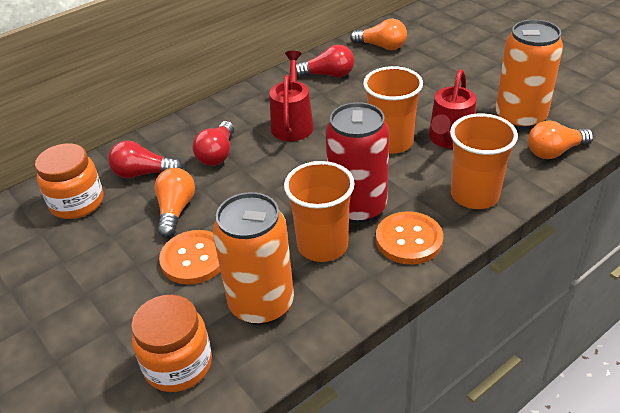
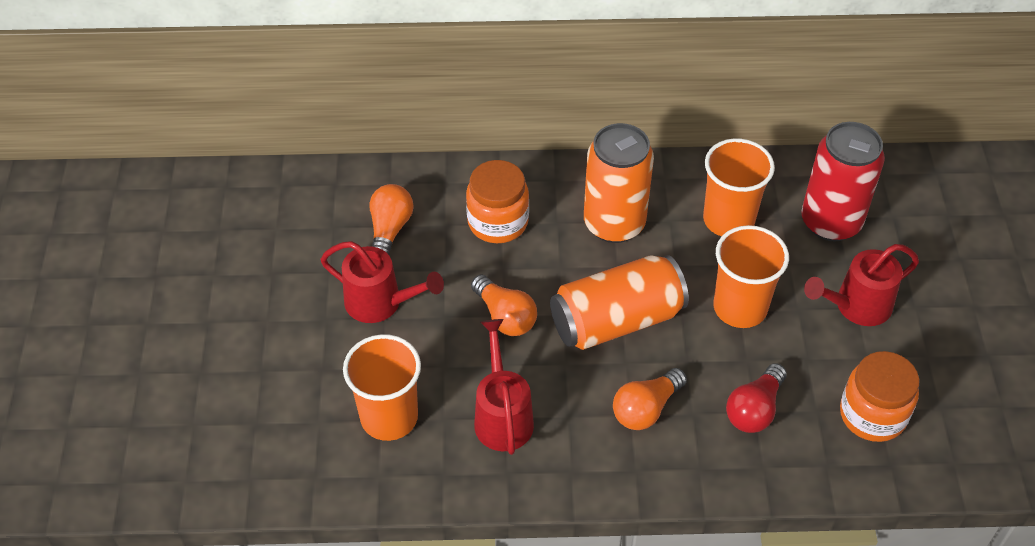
orange button: 2 -> 0
red light bulb: 3 -> 1
red watering can: 2 -> 3

